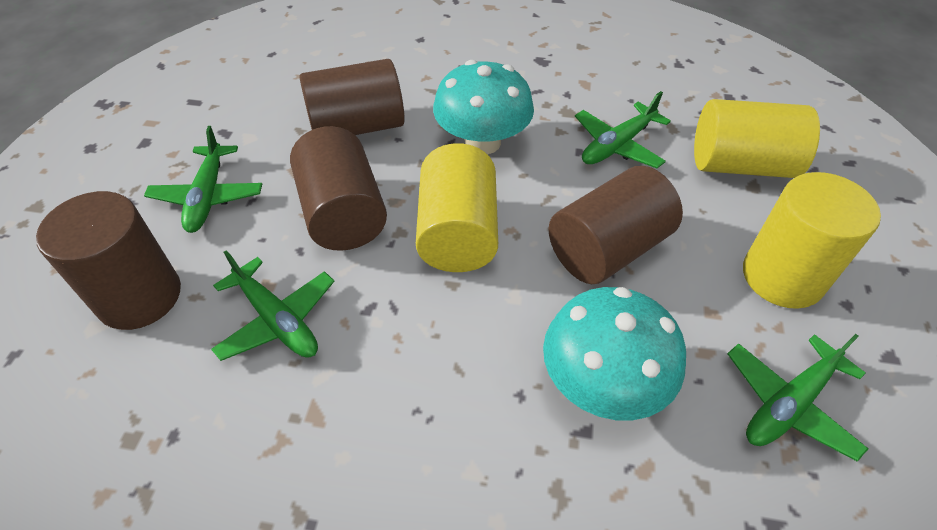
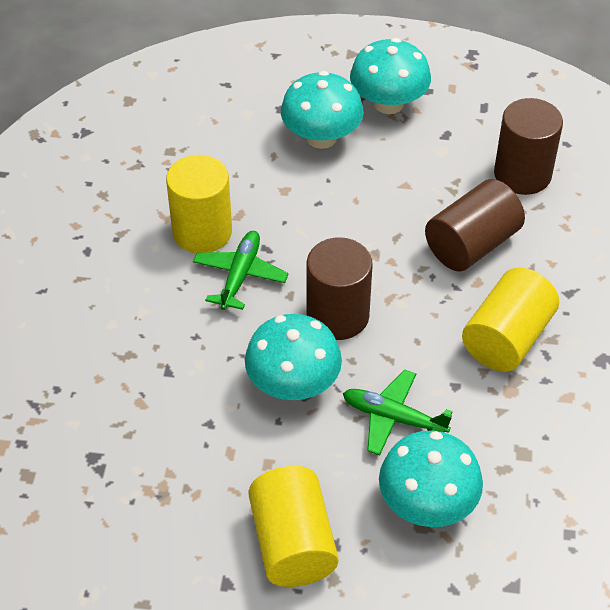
brown cylinder: 4 -> 3
green plane: 4 -> 2
turquoise mushroom: 2 -> 4

